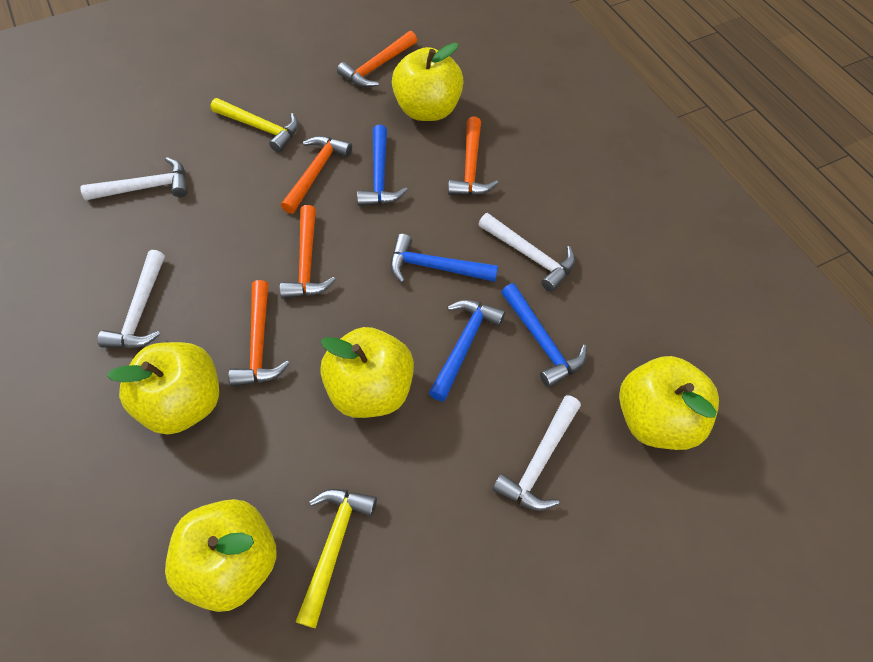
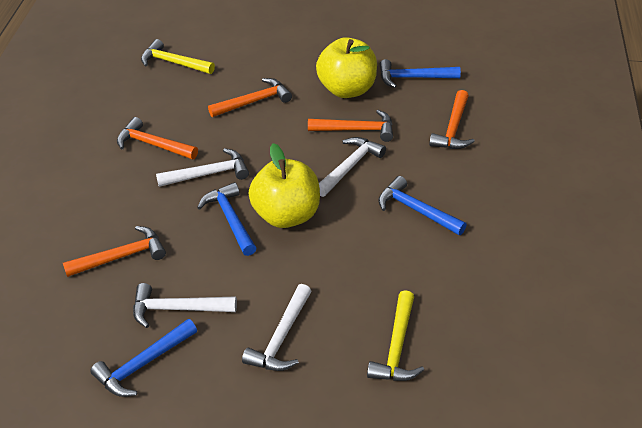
yellow apple: 5 -> 2

